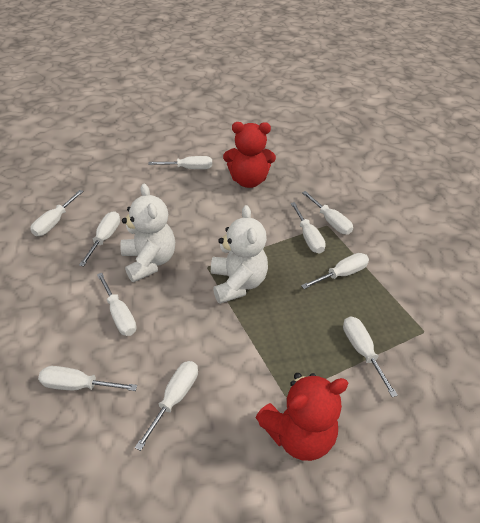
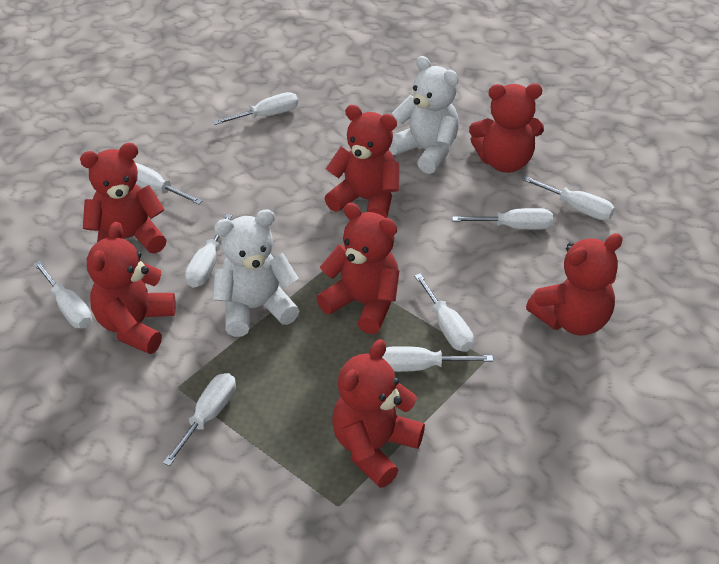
red teddy bear: 2 -> 7
white screwdriver: 10 -> 9

